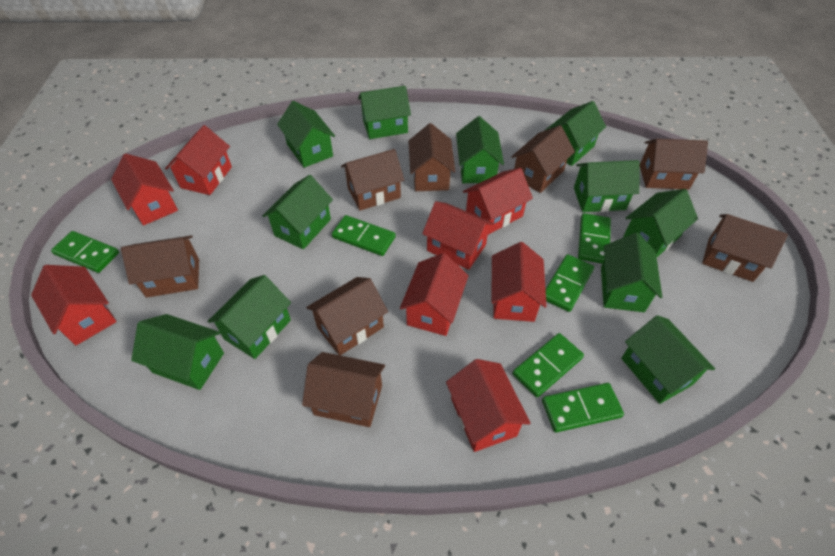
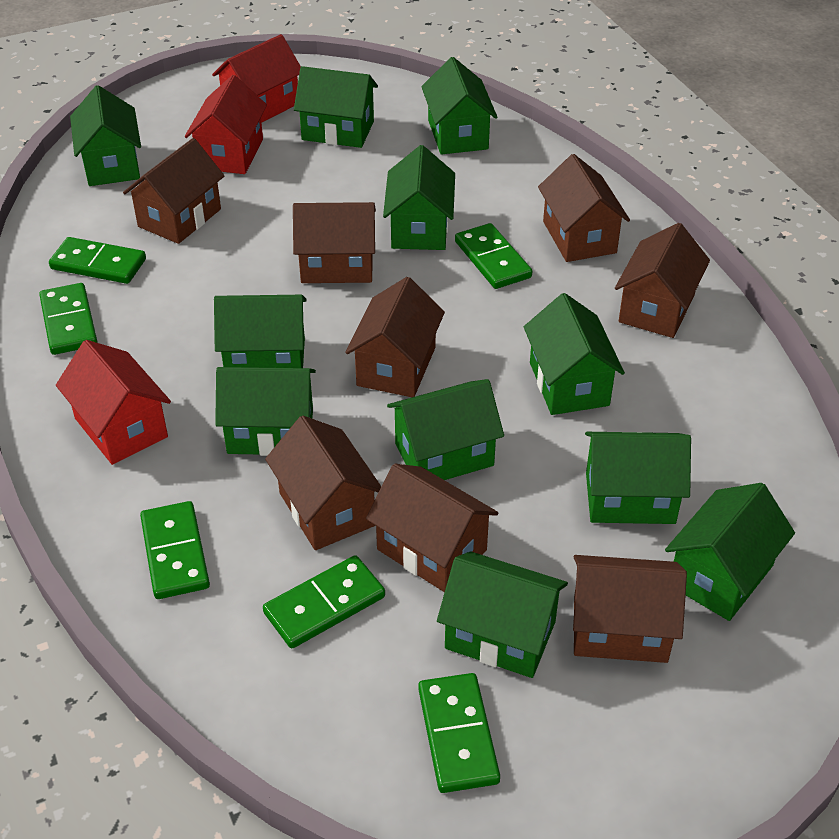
red house: 8 -> 3

